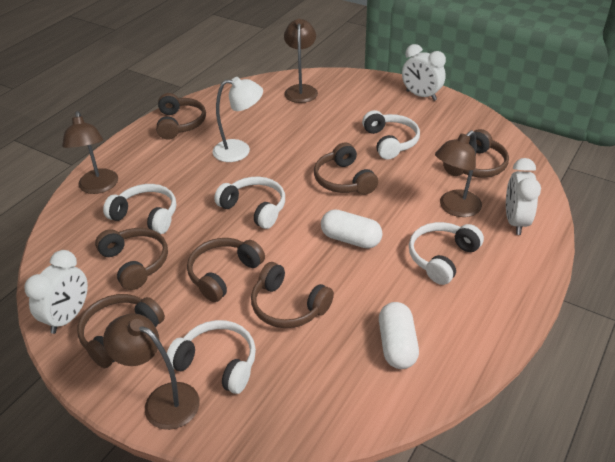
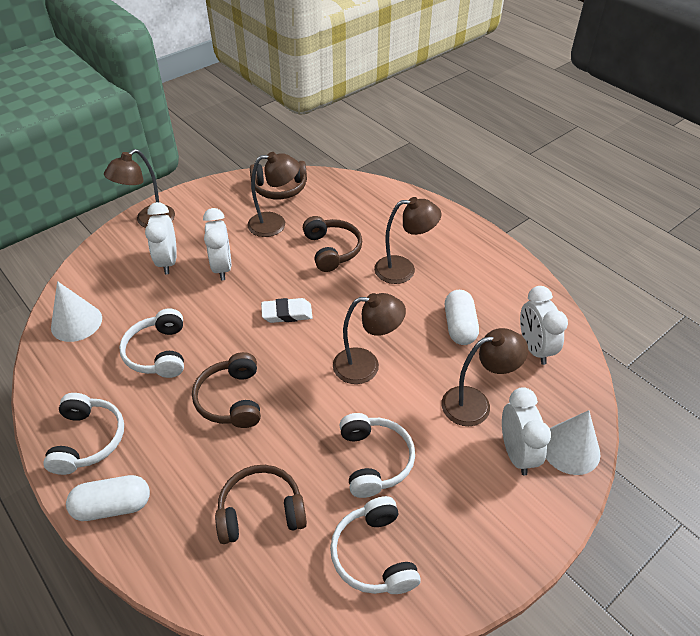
brown headphones: 7 -> 4
brown lamp: 4 -> 5
white clock: 3 -> 4
white cone: 0 -> 2
white eraser: 0 -> 1
white headphones: 5 -> 4
white lamp: 1 -> 0

